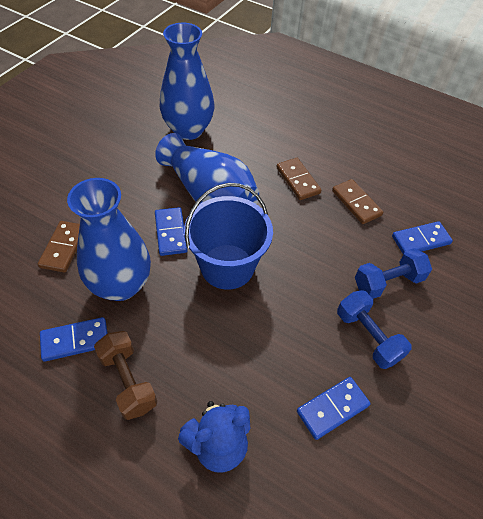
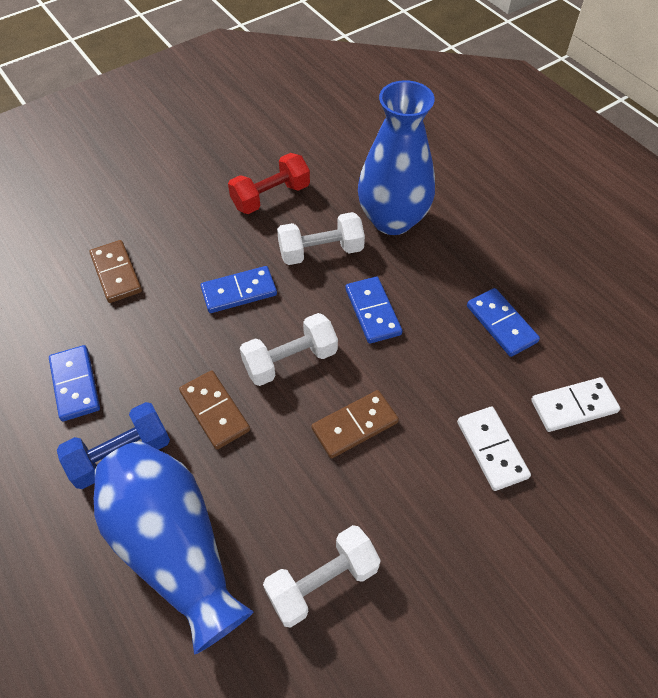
blue bucket: 1 -> 0
blue dumbbell: 2 -> 1
blue teddy bear: 1 -> 0
blue vase: 3 -> 2
brown dumbbell: 1 -> 0
red dumbbell: 0 -> 1
white domino: 0 -> 2
white dumbbell: 0 -> 3

